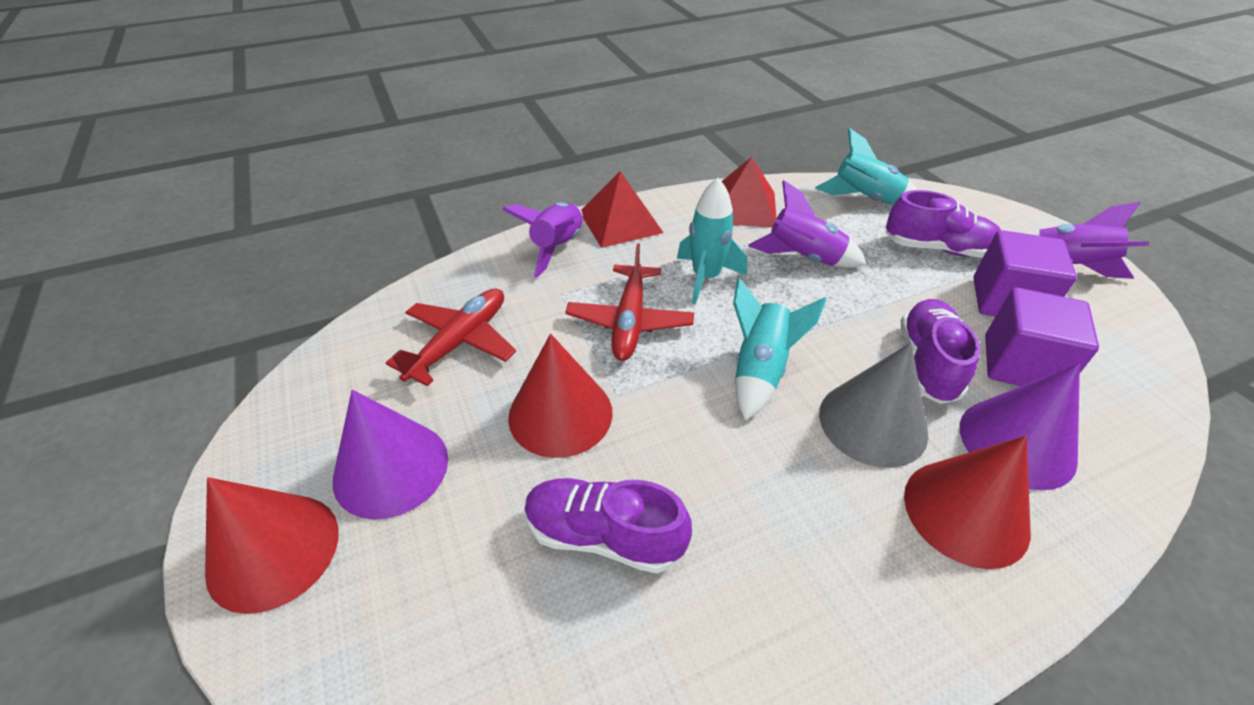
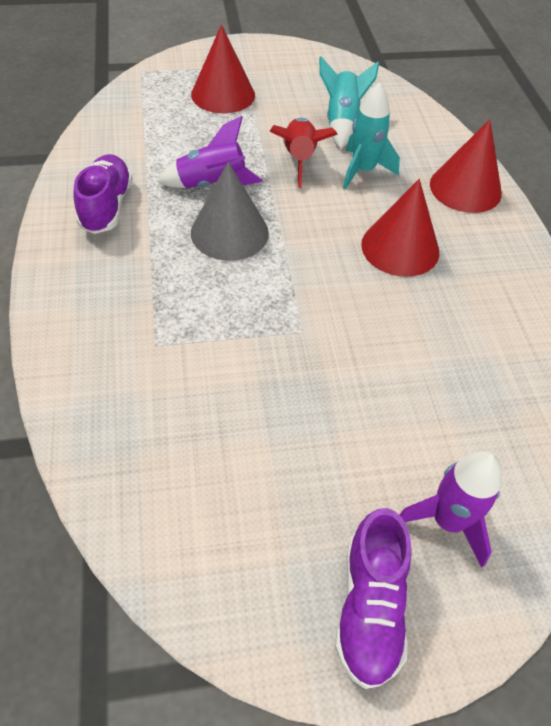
purple cone: 2 -> 0
purple cube: 2 -> 0
purple rocket: 3 -> 2
purple shoe: 3 -> 2
red plane: 2 -> 0
red pyramid: 2 -> 0
red rocket: 0 -> 1
turquoise rocket: 3 -> 2

